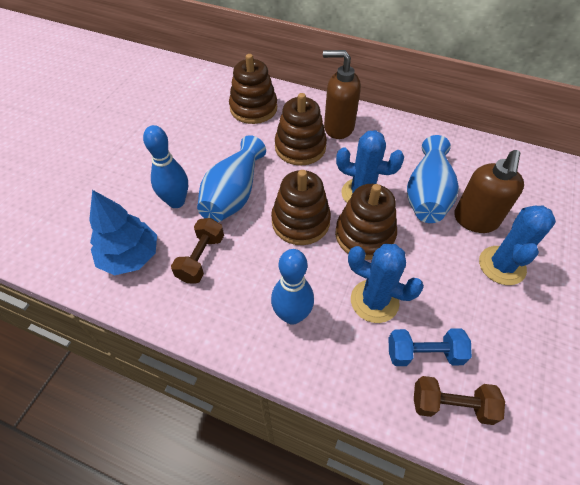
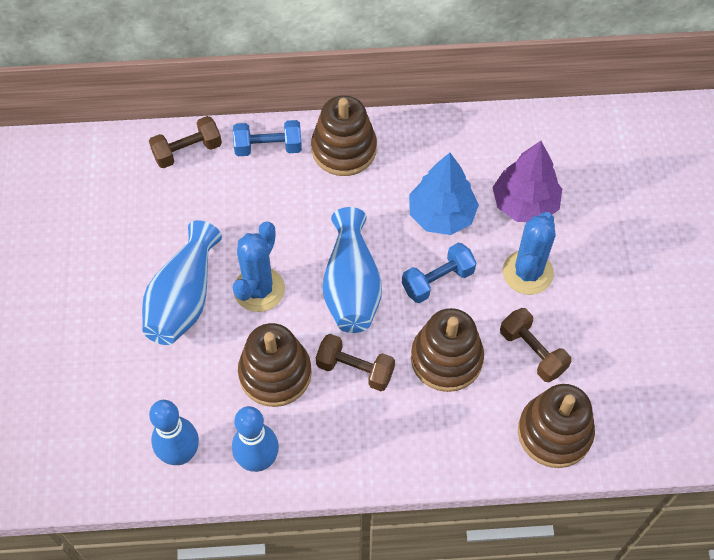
blue cactus: 3 -> 2
blue dumbbell: 1 -> 2
brown dumbbell: 2 -> 3
brown soap dispenser: 2 -> 0
purple tree: 0 -> 1

